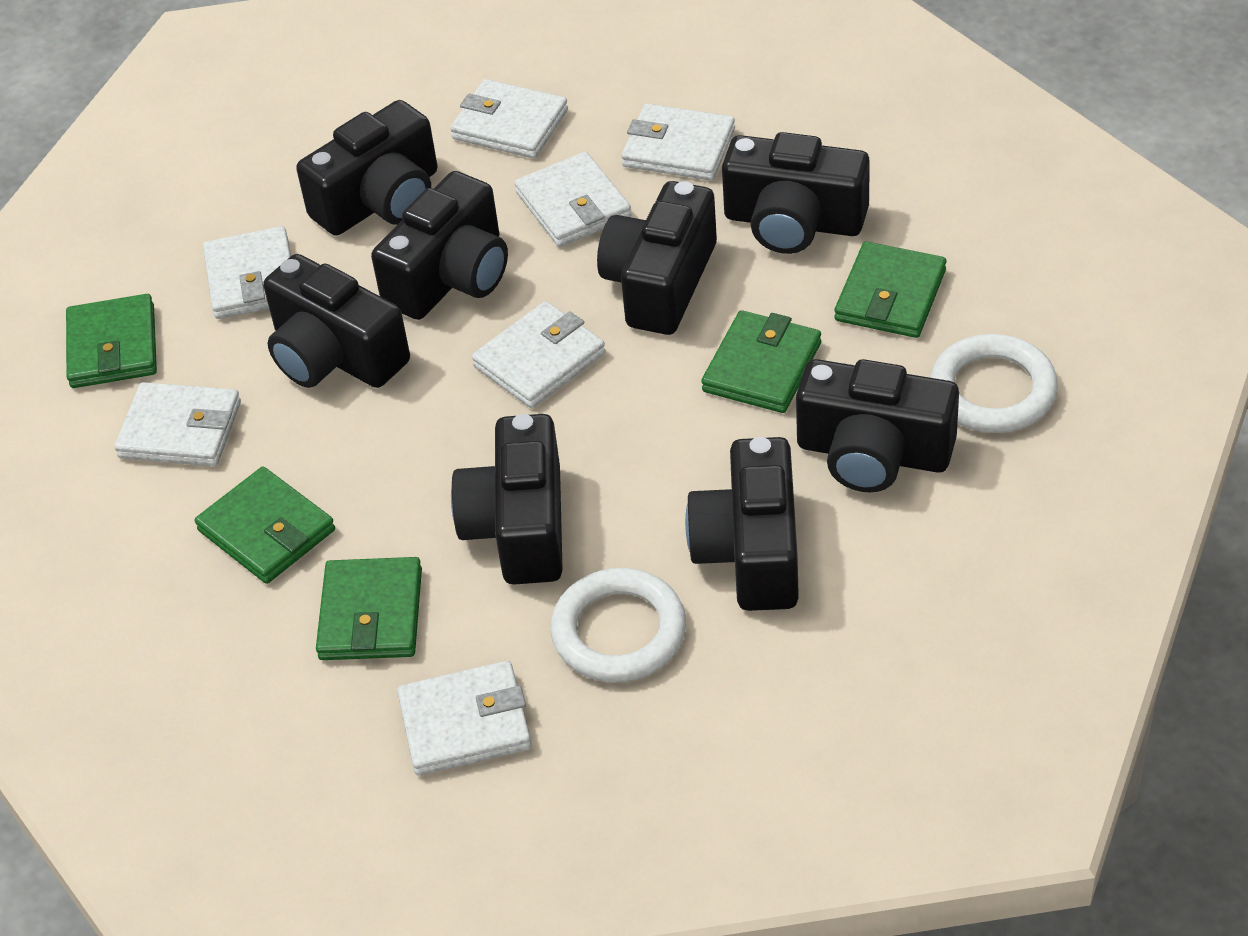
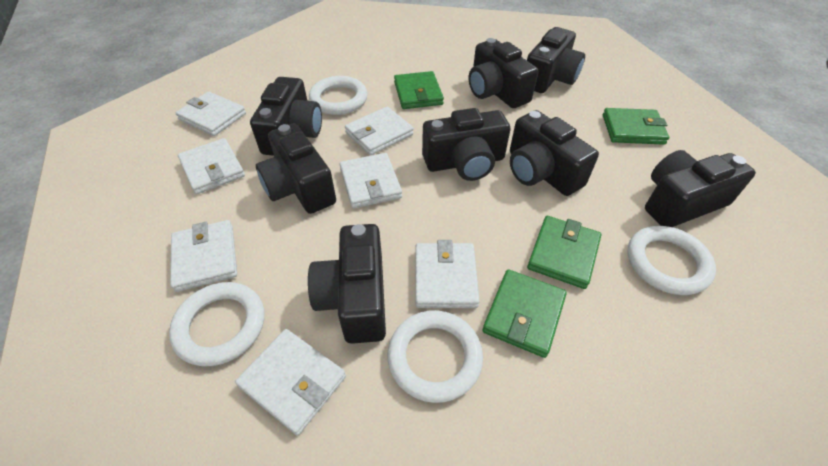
green wallet: 5 -> 4
white ring: 2 -> 4

